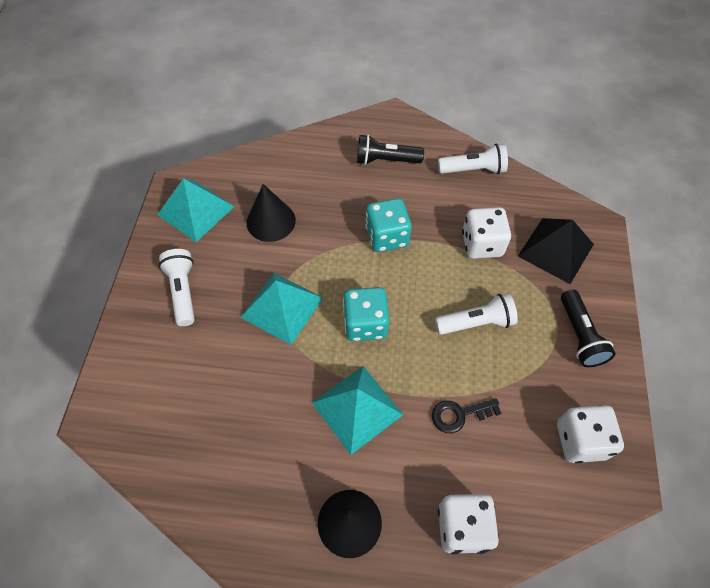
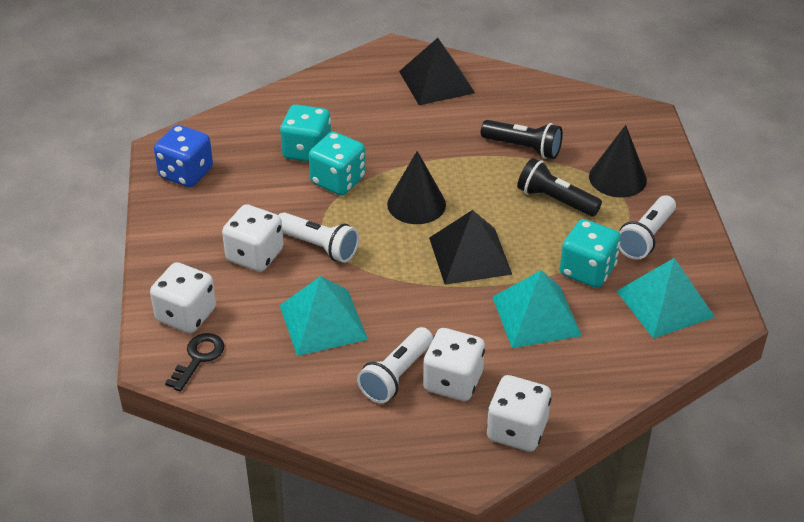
black pyramid: 1 -> 2
blue dice: 0 -> 1
turquoise dice: 2 -> 3
white dice: 3 -> 4

